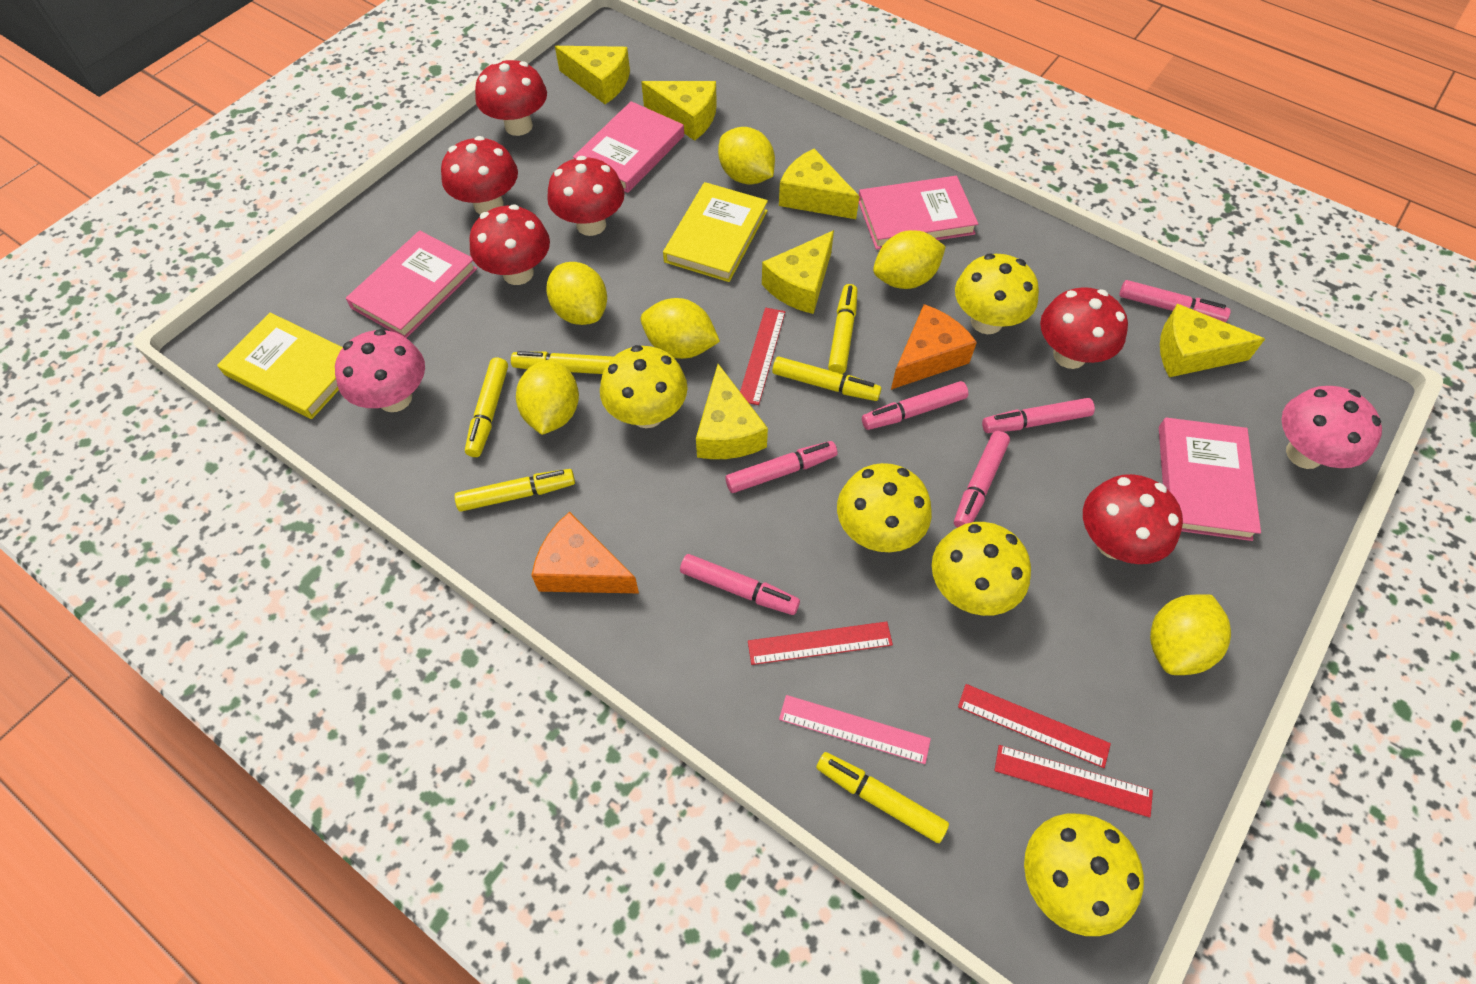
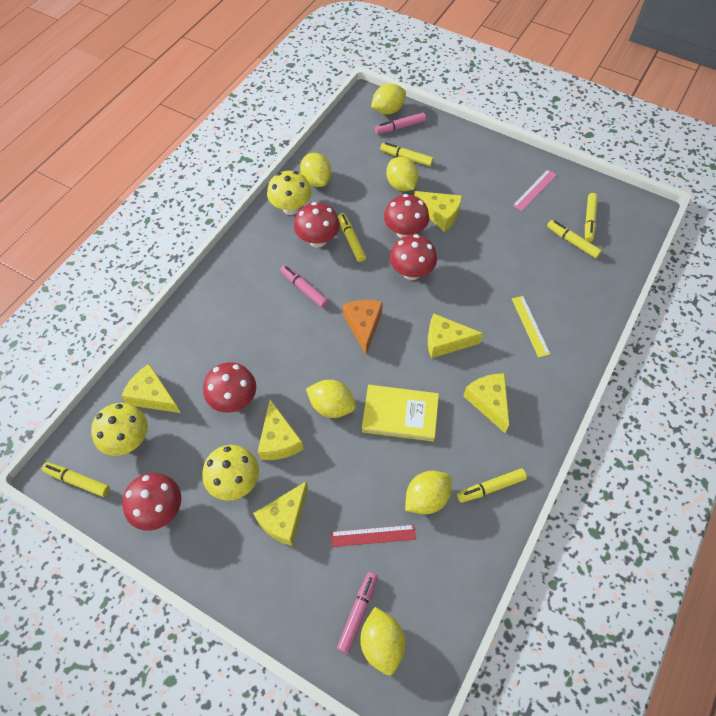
orange cheese: 2 -> 1
pink book: 4 -> 0
pink marker: 6 -> 3
pink mushroom: 2 -> 0
red mushroom: 6 -> 5
red ruler: 4 -> 1
yellow book: 2 -> 1
yellow mushroom: 5 -> 3
yellow ruler: 0 -> 1

